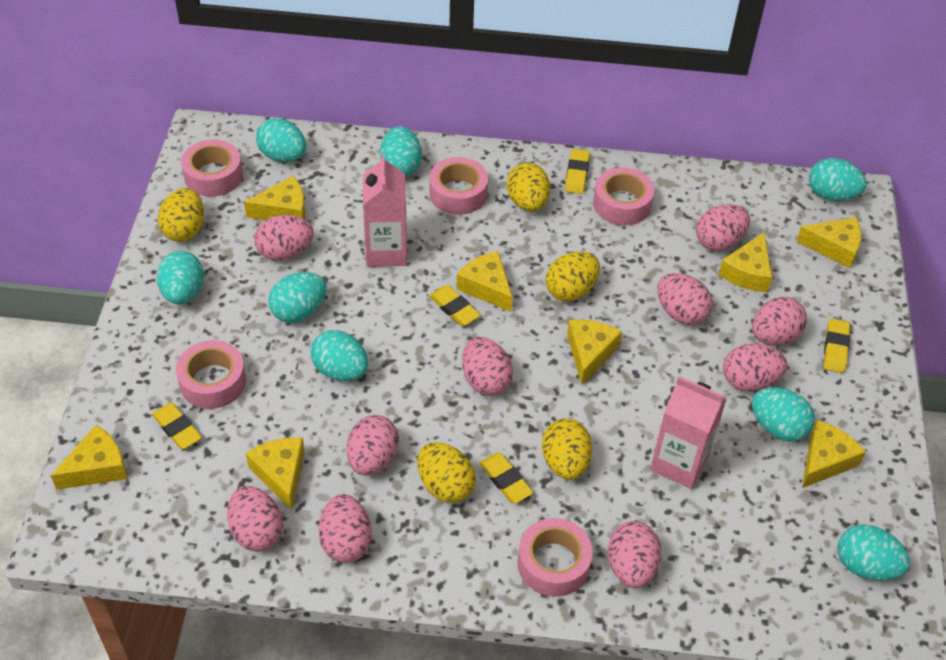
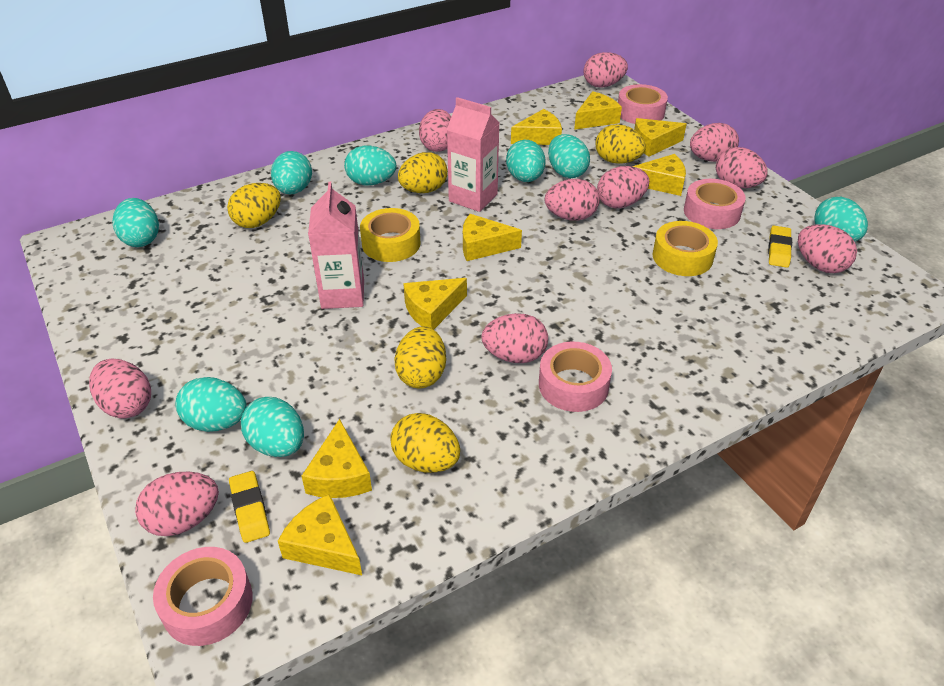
pink tape: 5 -> 4
yellow eraser: 5 -> 2
yellow tape: 0 -> 2

